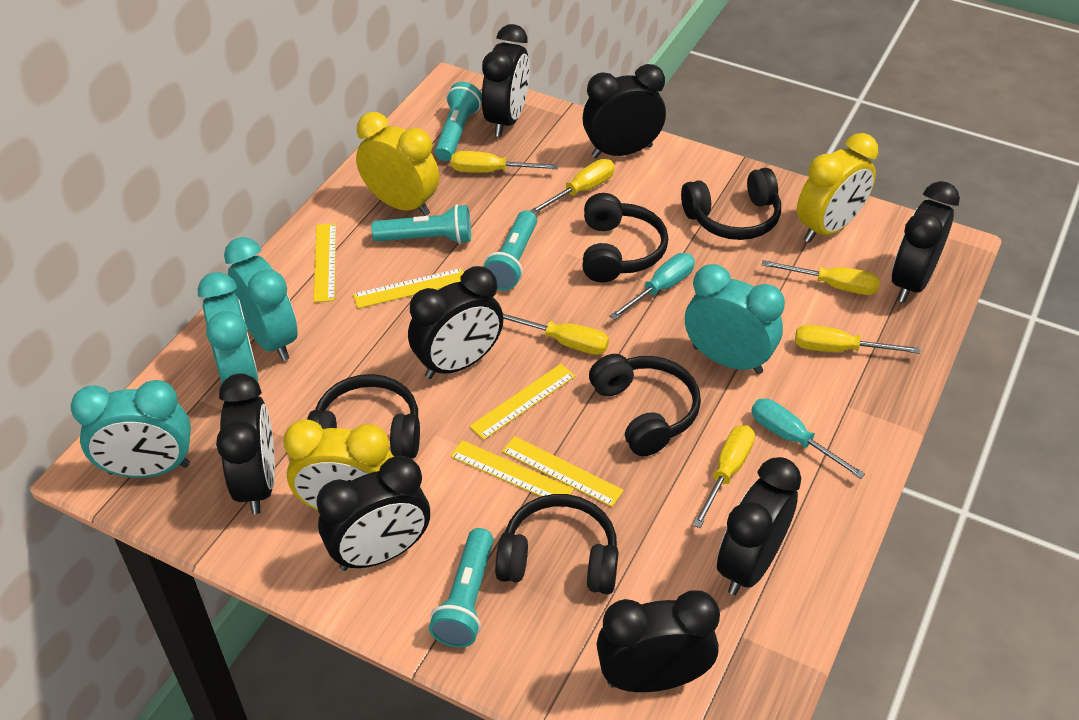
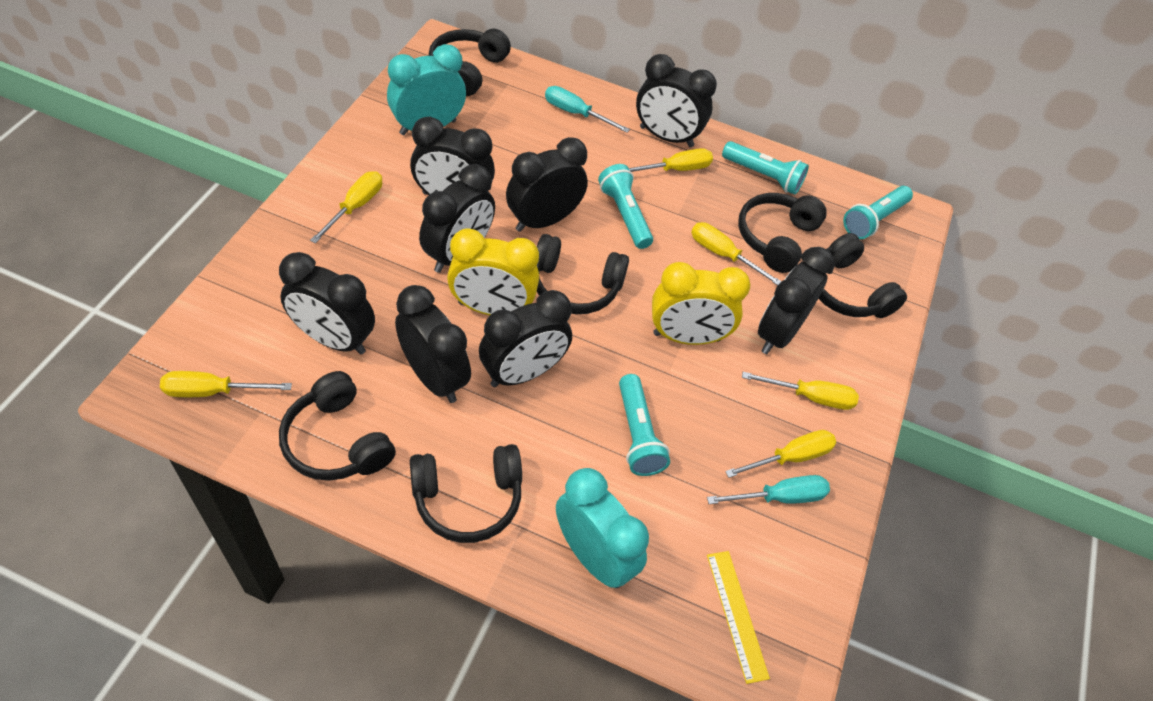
black headphones: 5 -> 6
turquoise clock: 4 -> 2
yellow clock: 3 -> 2
yellow ruler: 5 -> 1

